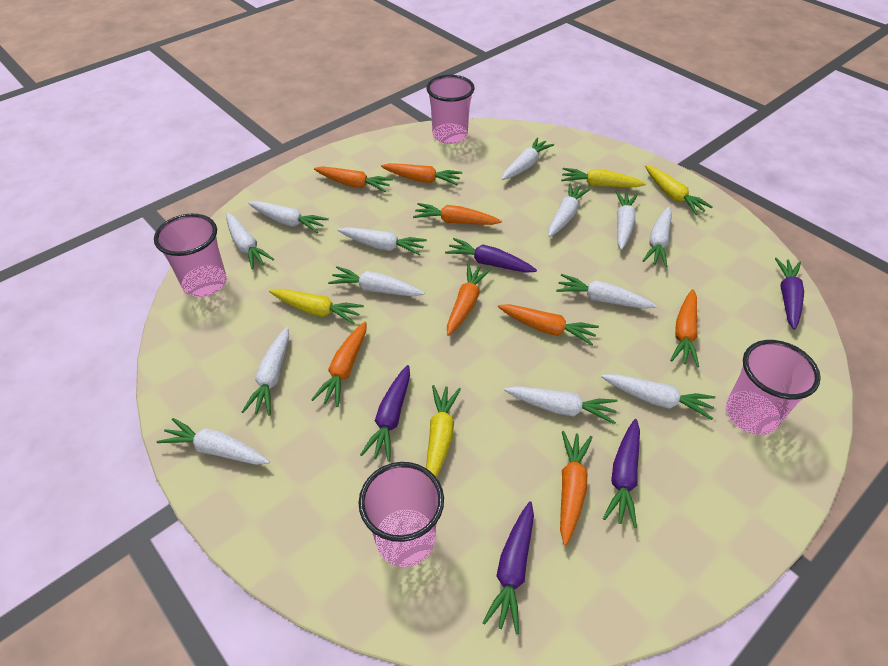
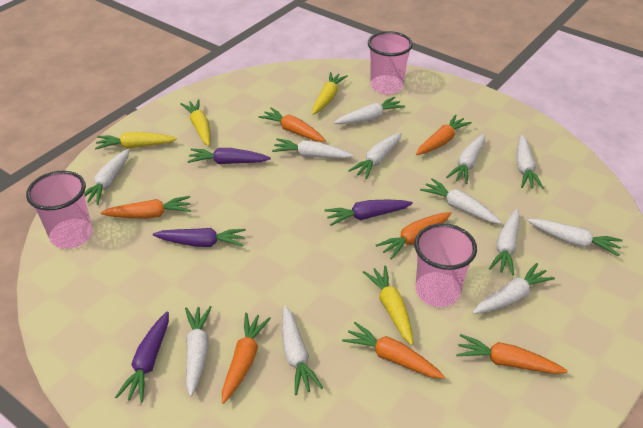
orange carrot: 8 -> 7
pink cup: 4 -> 3
purple carrot: 5 -> 4
white carrot: 13 -> 12

